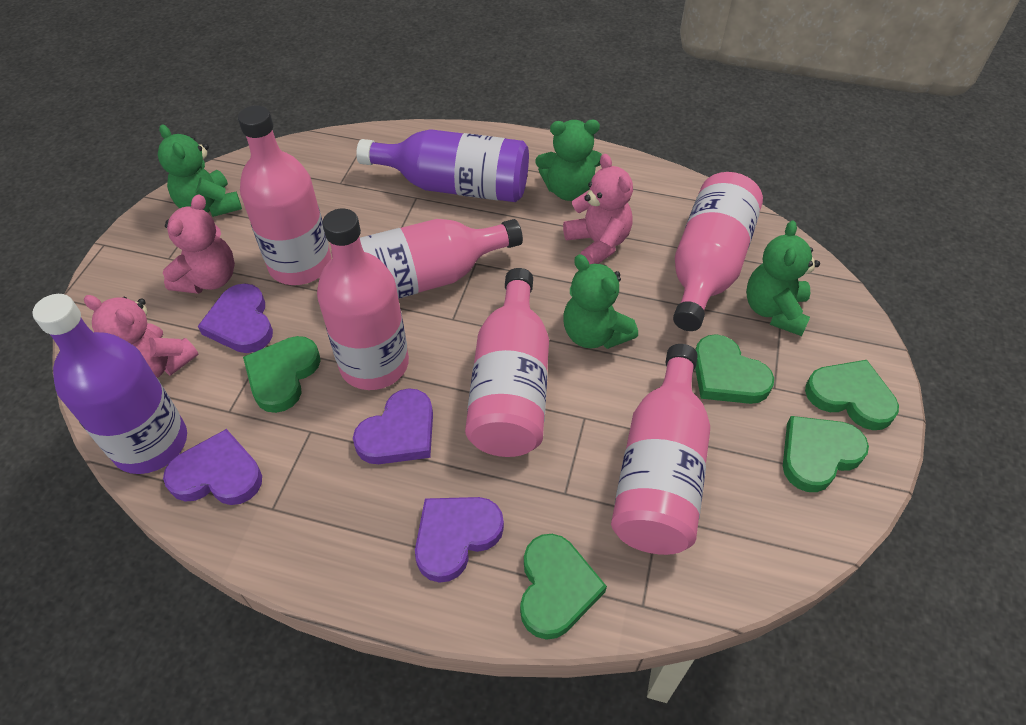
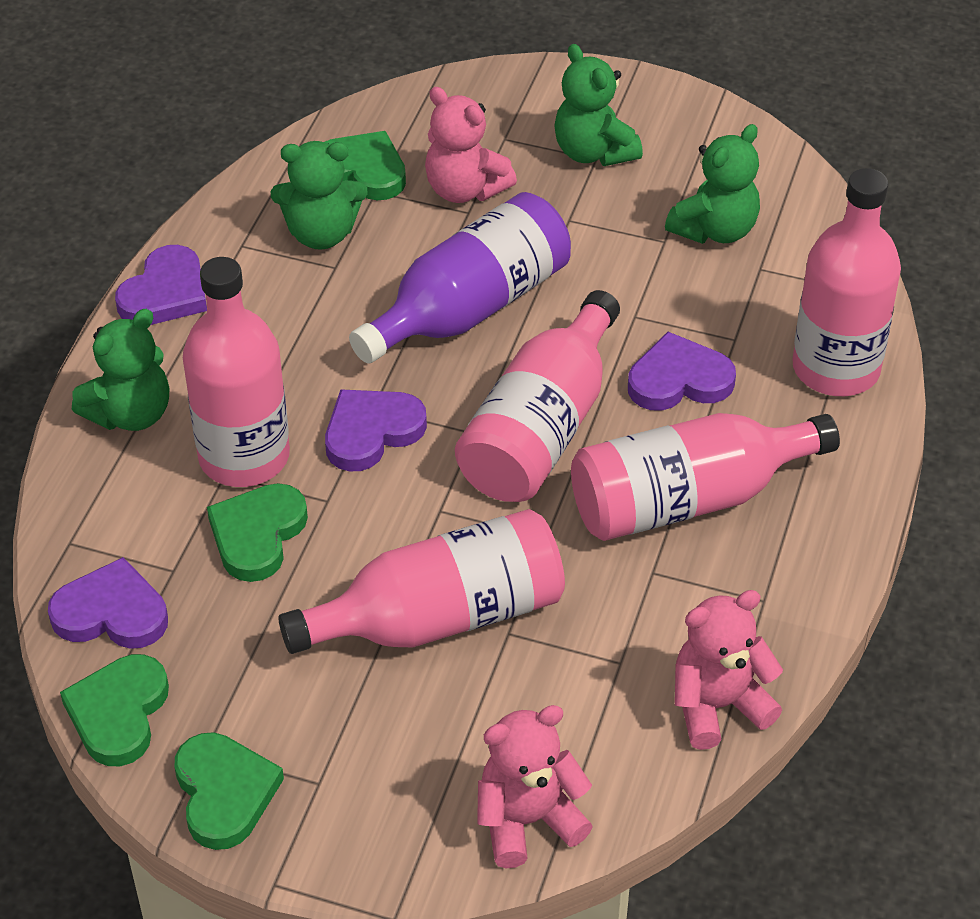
green heart: 5 -> 4
pink bottle: 6 -> 5
purple bottle: 2 -> 1

